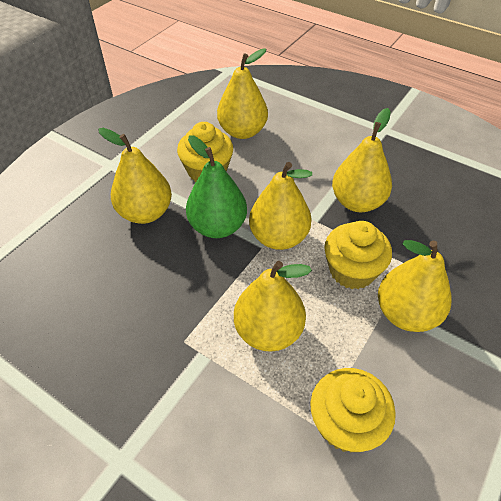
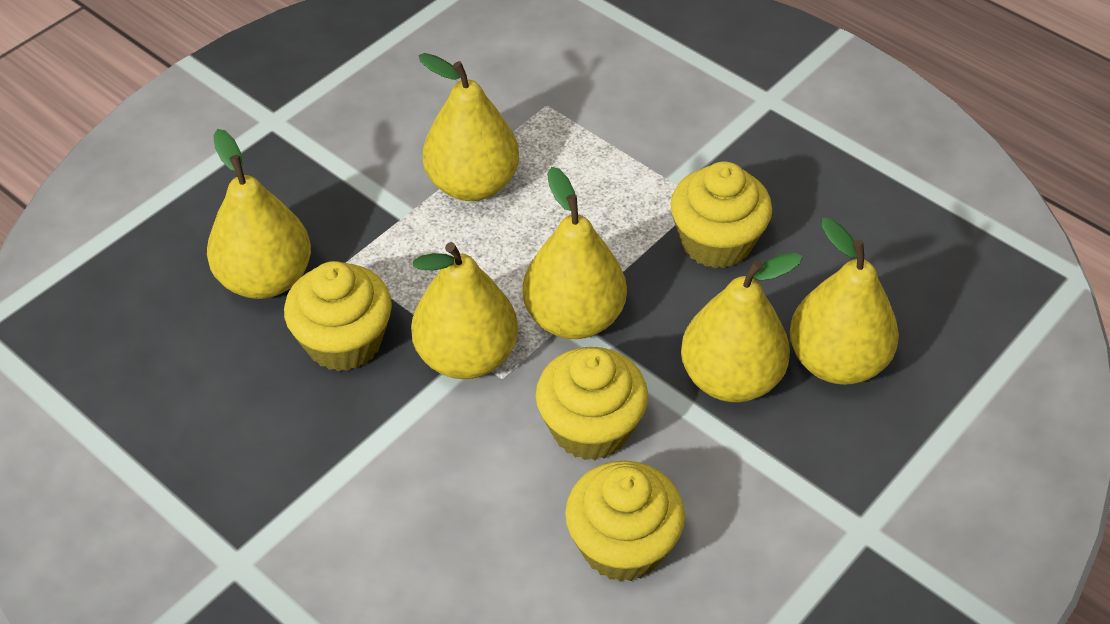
green pear: 1 -> 0
yellow cupcake: 3 -> 4

